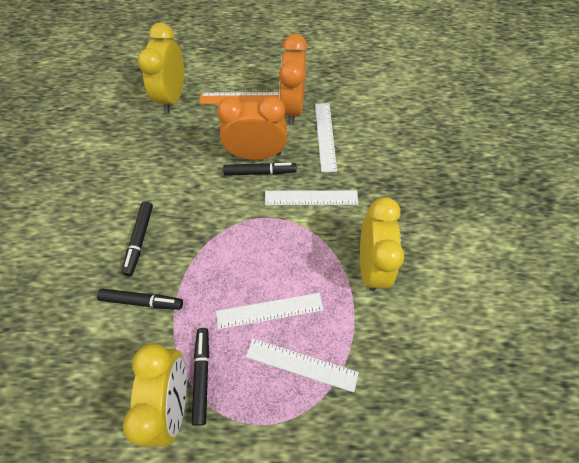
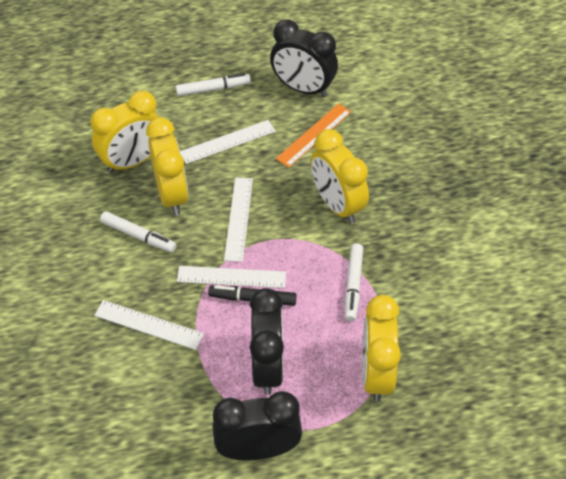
black clock: 0 -> 3
black marker: 4 -> 1
orange clock: 2 -> 0
white marker: 0 -> 3
yellow clock: 3 -> 4

